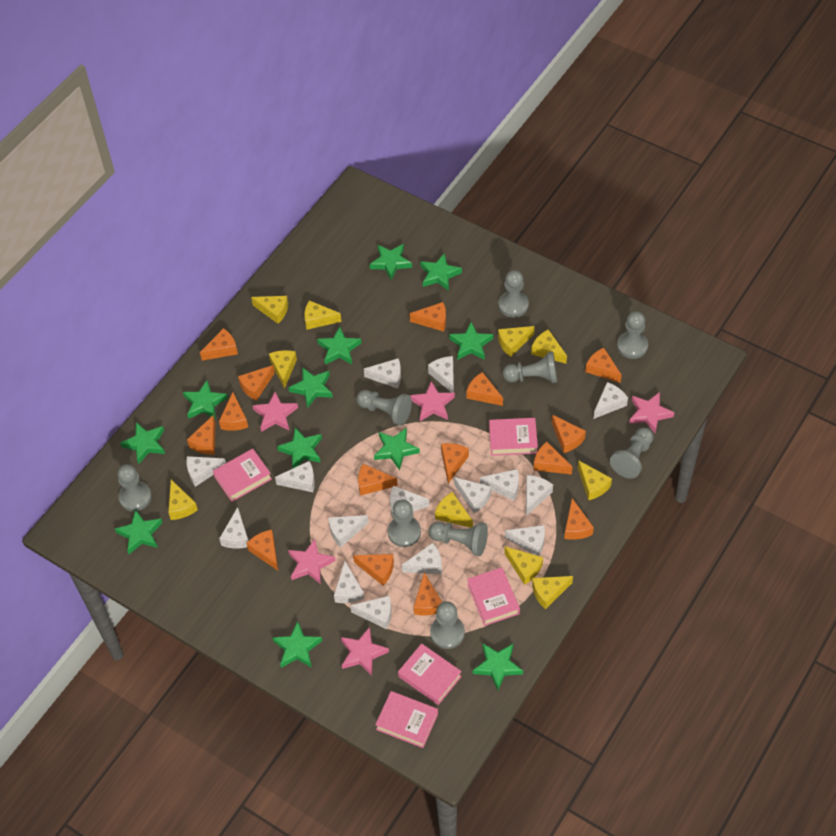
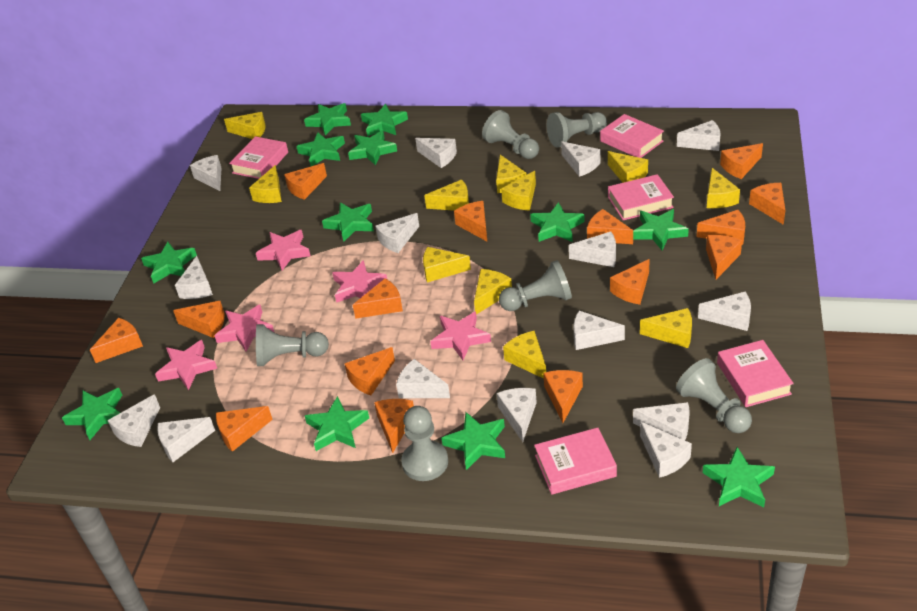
grey pawn: 9 -> 6
yellow cheese: 10 -> 11

